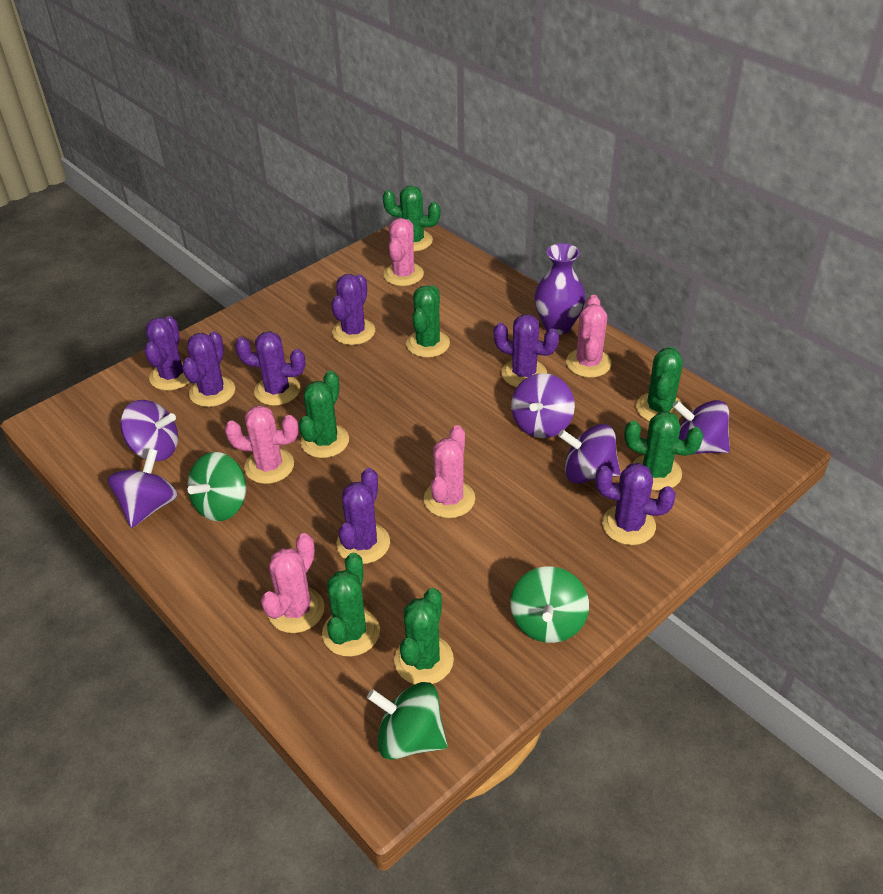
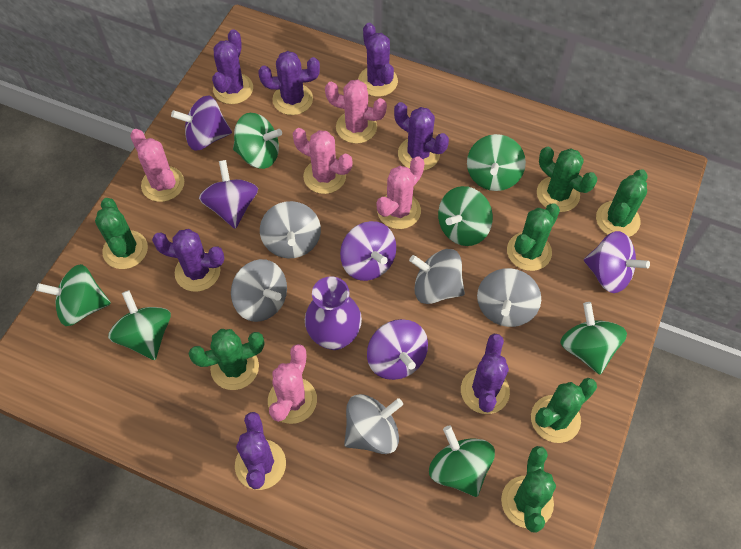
green spinning top: 3 -> 7
grey spinning top: 0 -> 5

